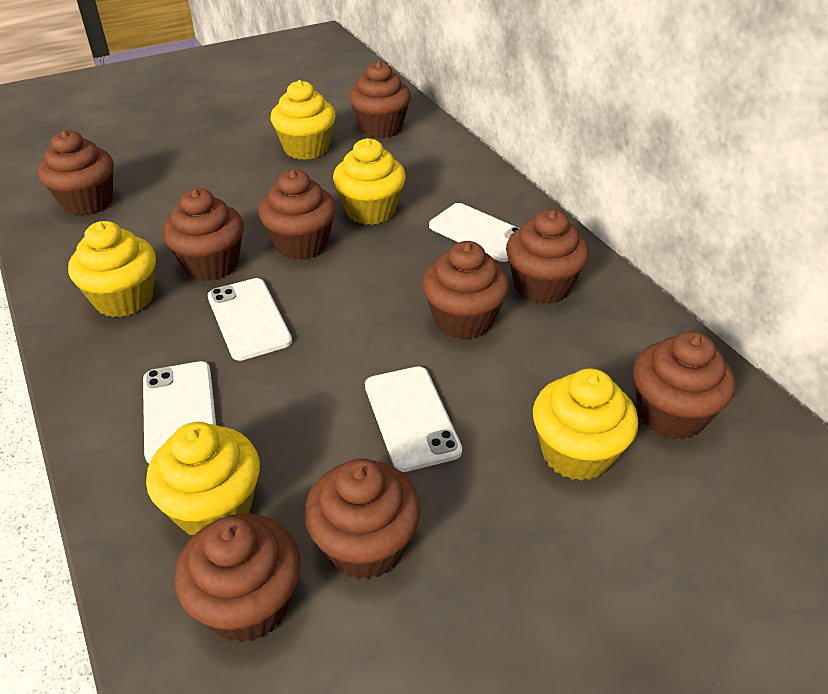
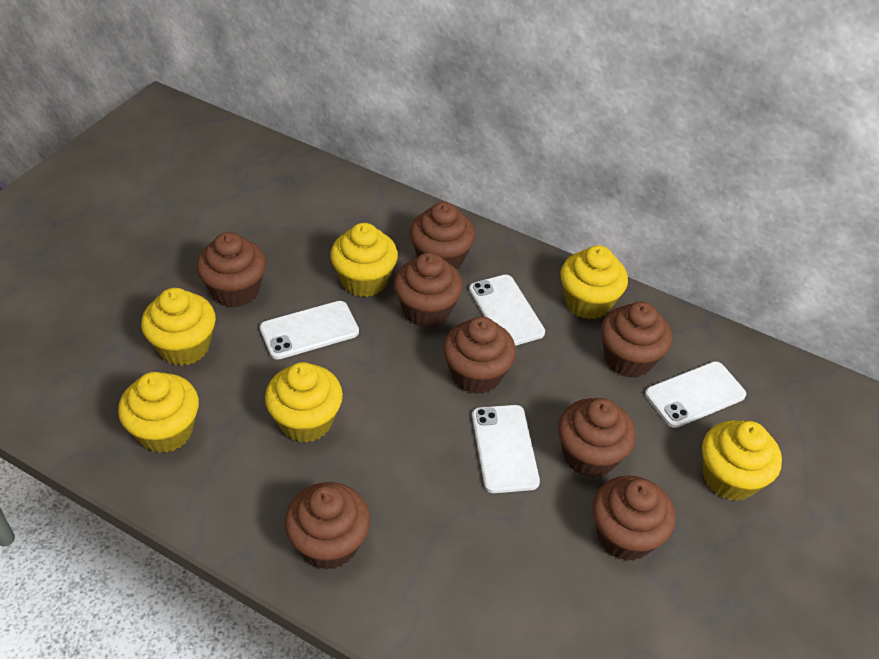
brown cupcake: 9 -> 8
yellow cupcake: 5 -> 6

